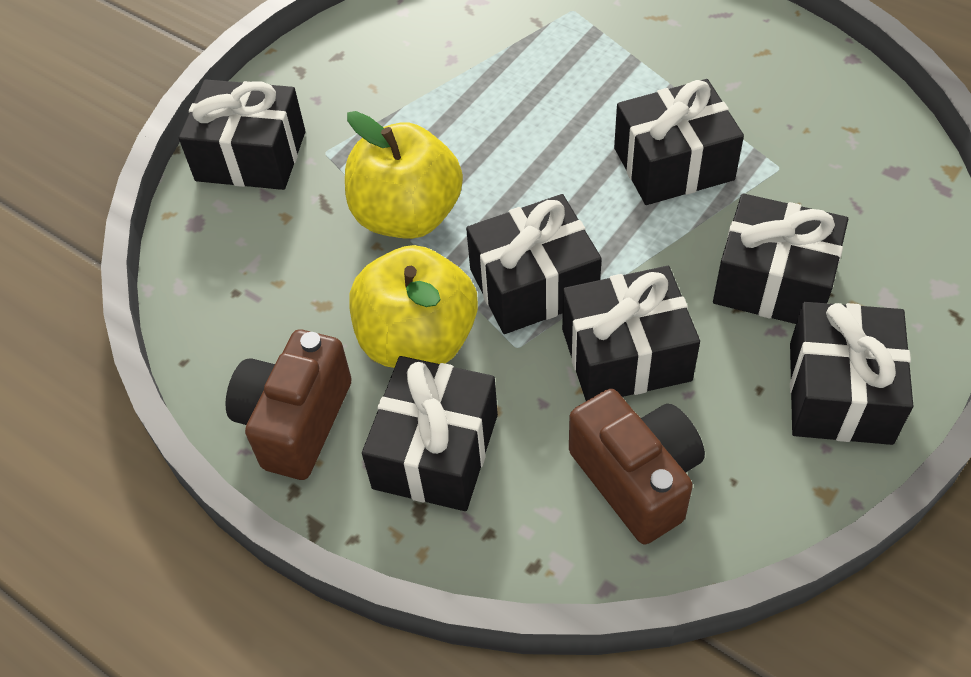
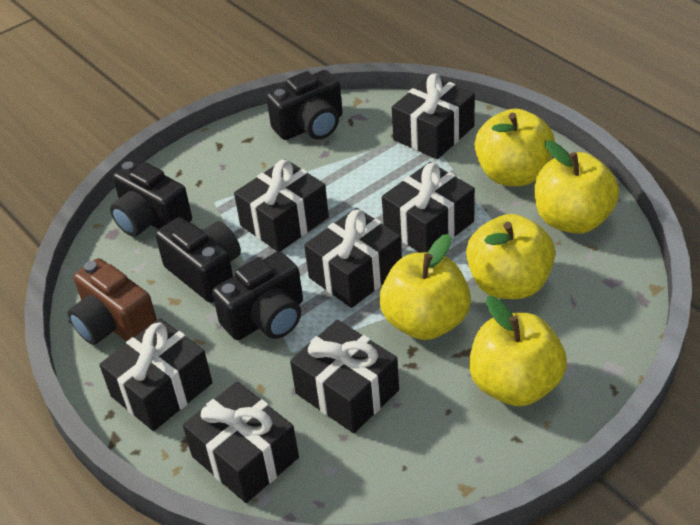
black camera: 0 -> 4
brown camera: 2 -> 1
yellow apple: 2 -> 5

